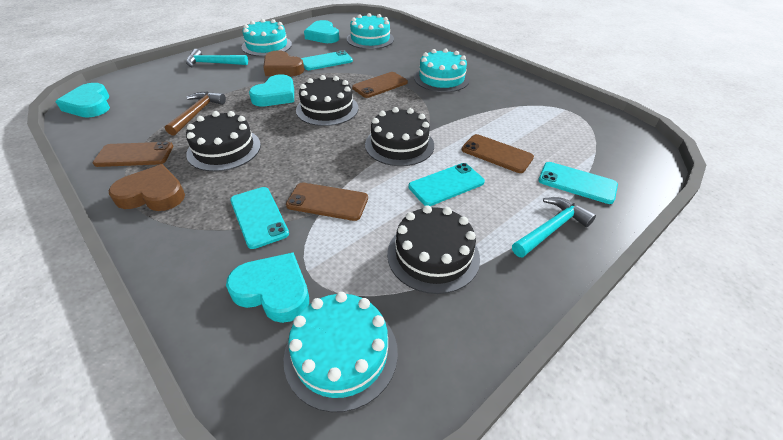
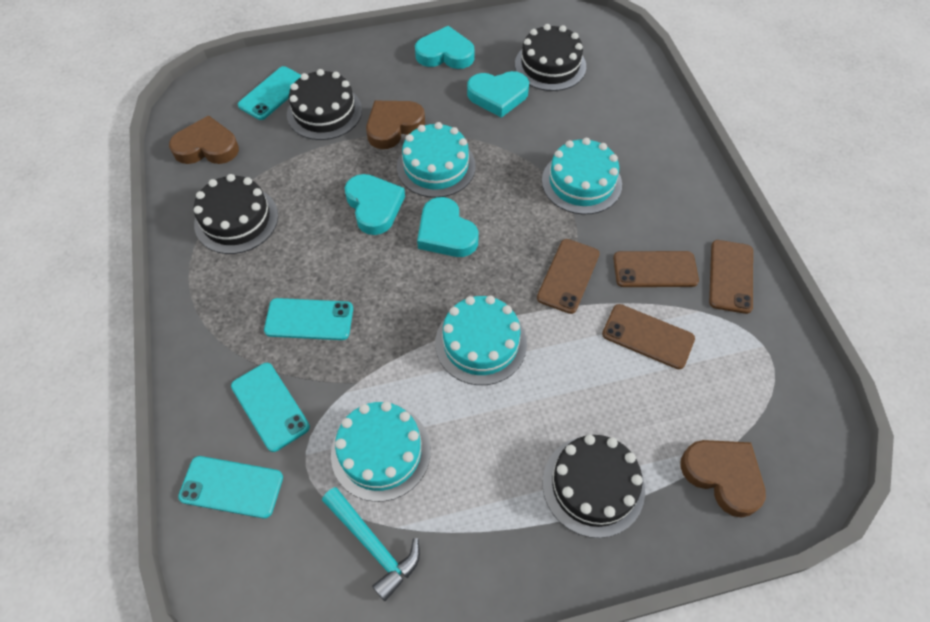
brown hammer: 1 -> 0
brown heart: 2 -> 3
turquoise hammer: 2 -> 1

